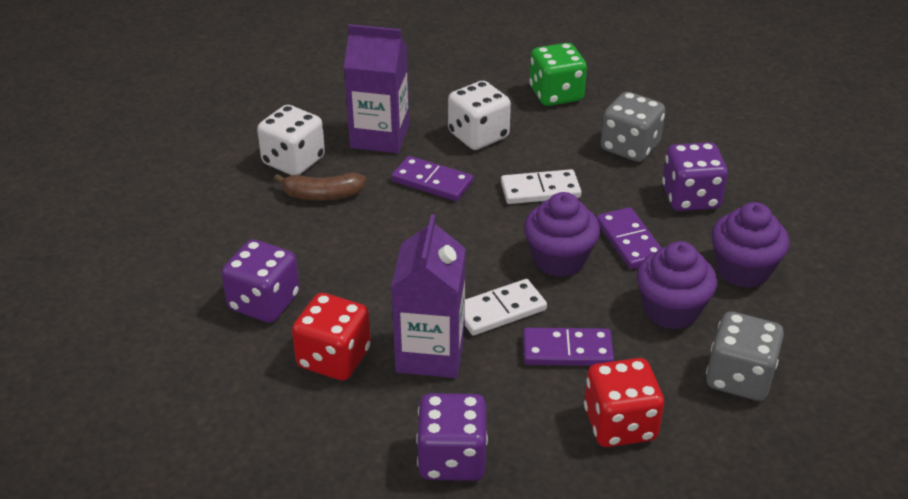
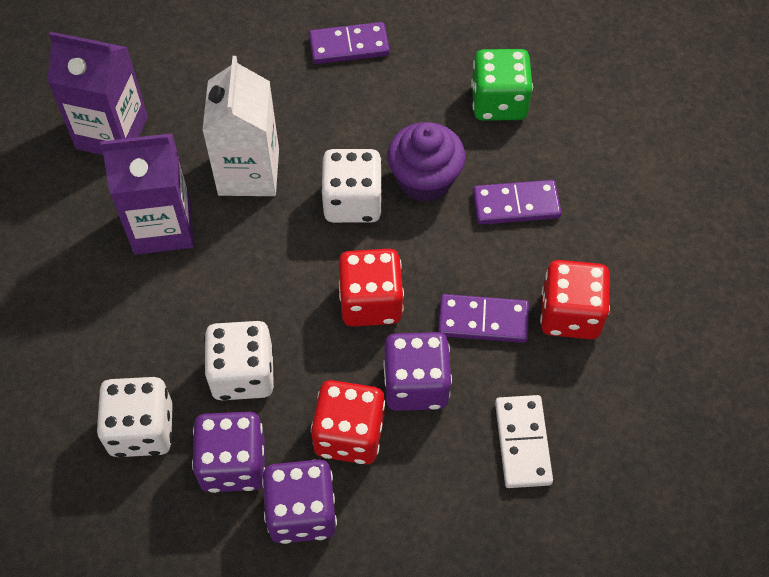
brown banana: 1 -> 0
grey dice: 2 -> 0
purple cupcake: 3 -> 1
red dice: 2 -> 3
white carton: 0 -> 1
white dice: 2 -> 3
white domino: 2 -> 1

